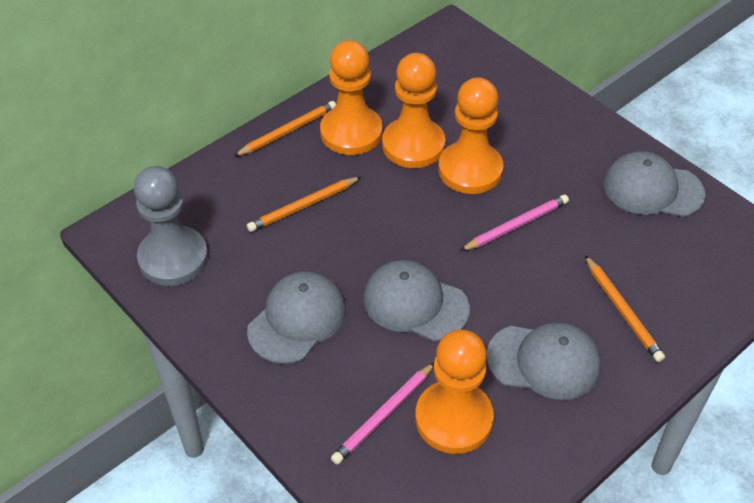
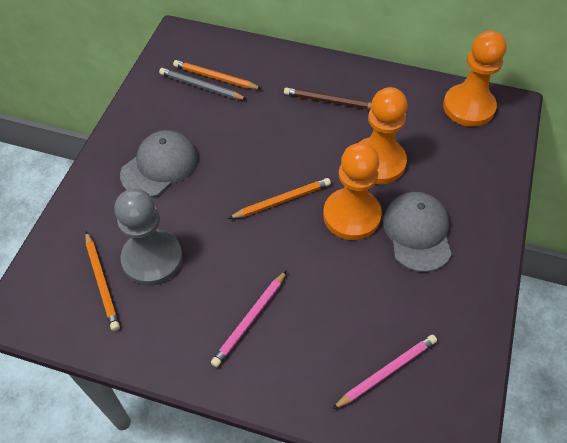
brown pencil: 0 -> 1
grey cap: 4 -> 2
grey pencil: 0 -> 1
orange pawn: 4 -> 3

